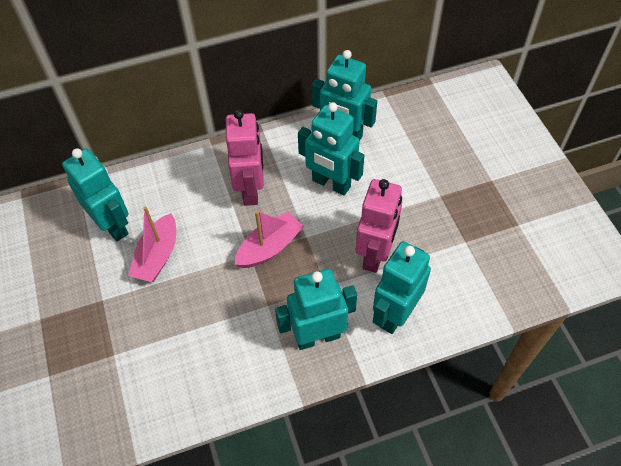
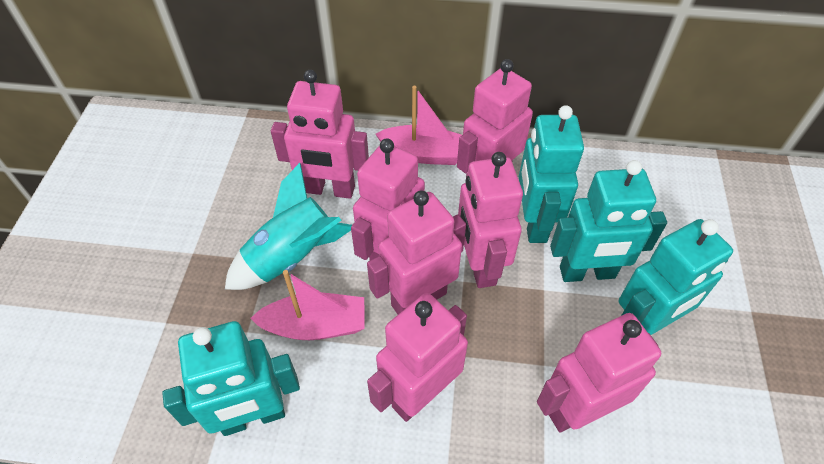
pink robot: 2 -> 7
turquoise robot: 5 -> 4
turquoise rocket: 0 -> 1

